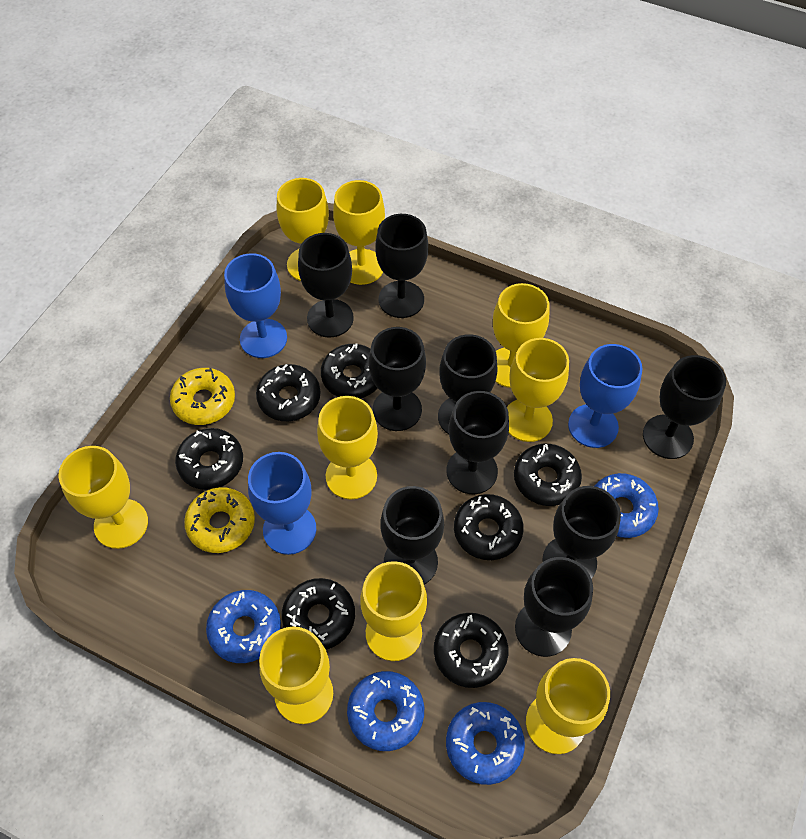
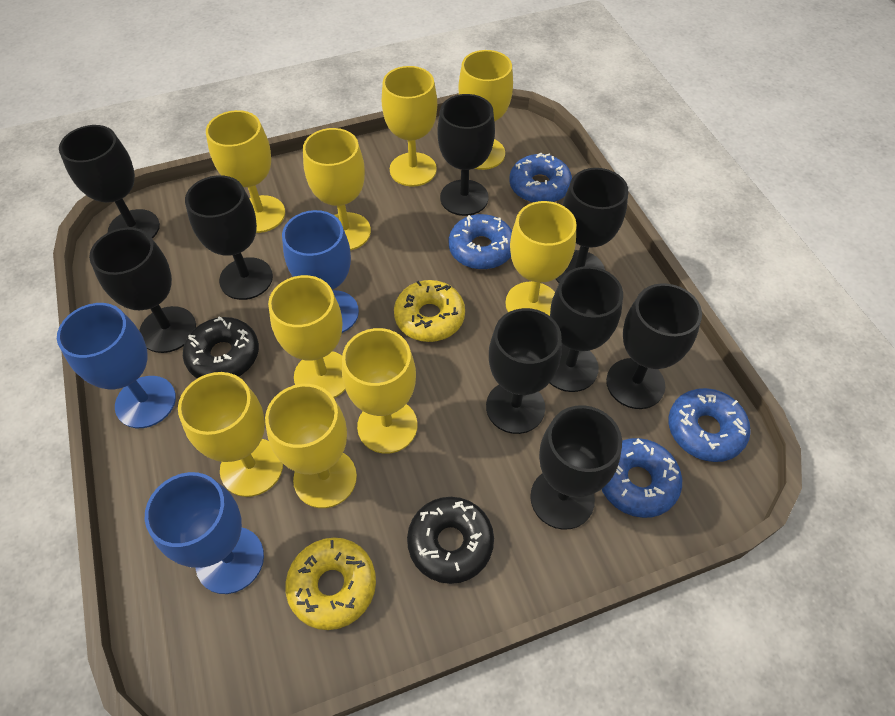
black donut: 7 -> 2

